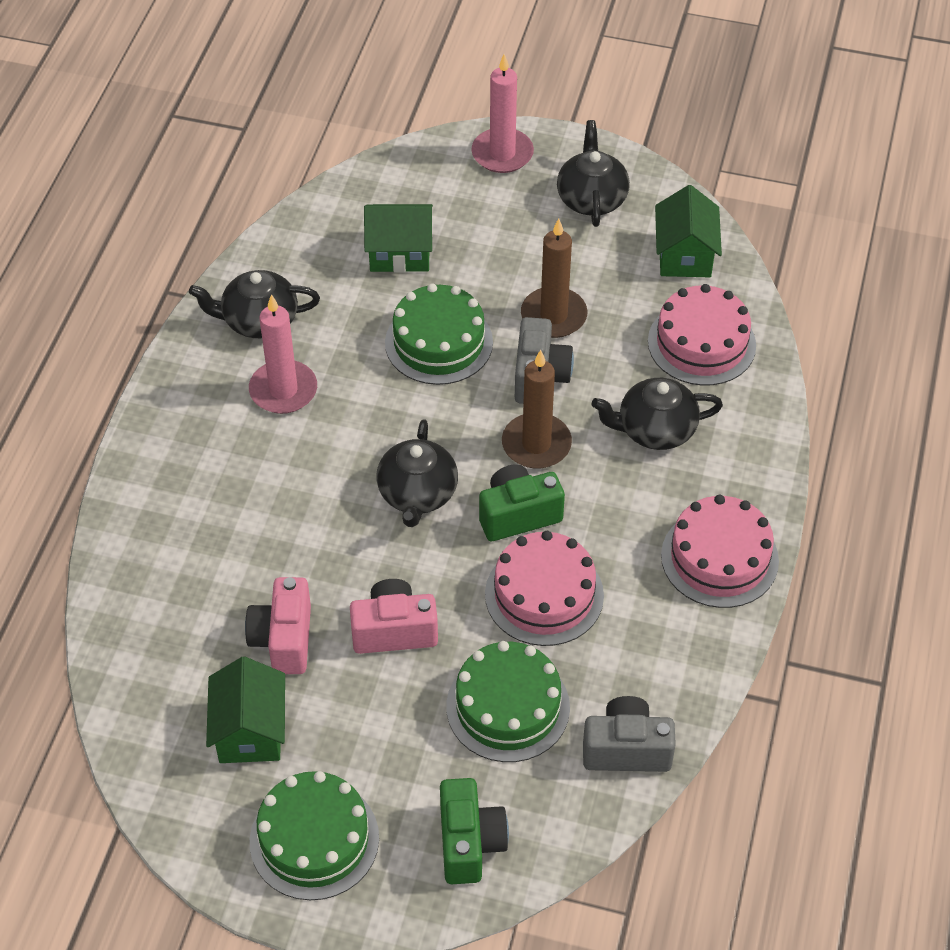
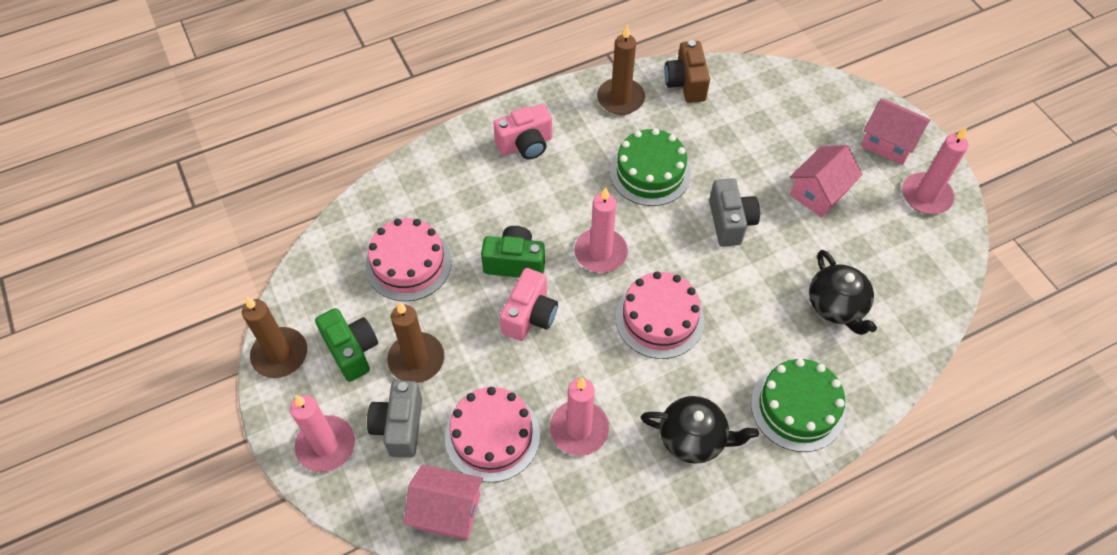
black teapot: 4 -> 2
brown camera: 0 -> 1
brown candle: 2 -> 3
green cake: 3 -> 2
green house: 3 -> 0
pink candle: 2 -> 4
pink house: 0 -> 3

